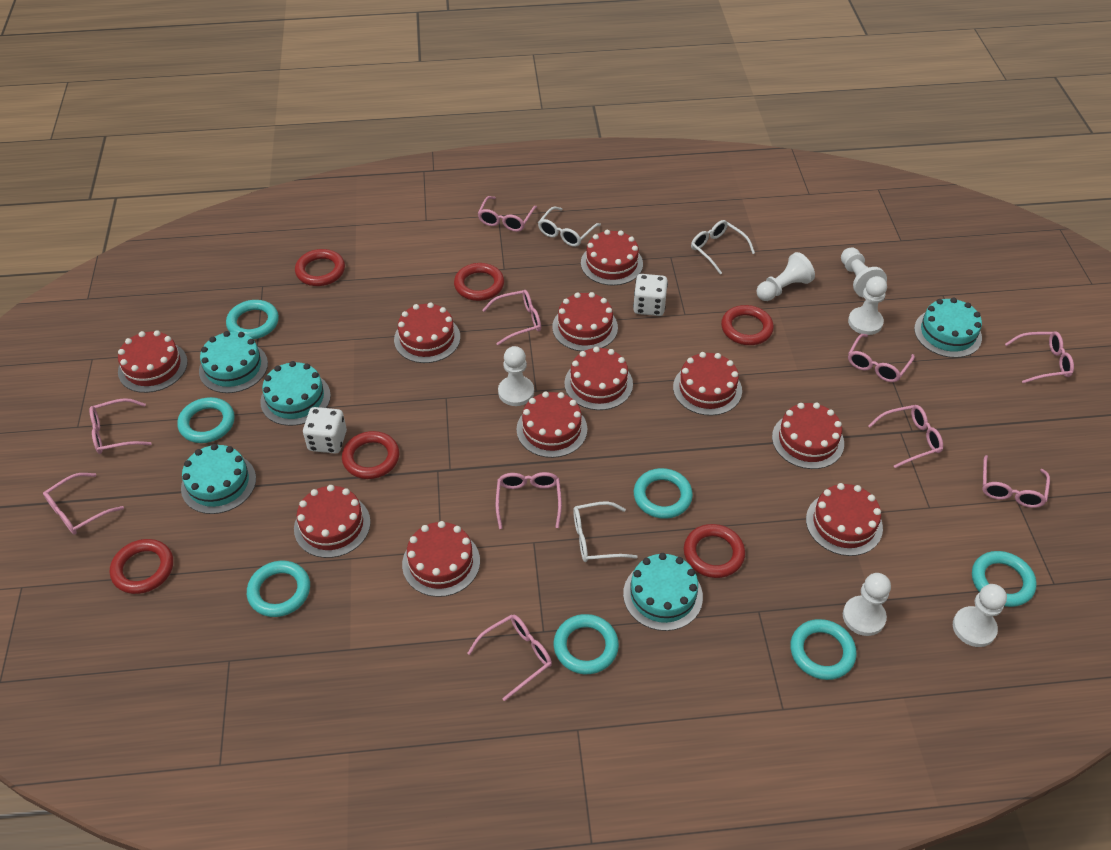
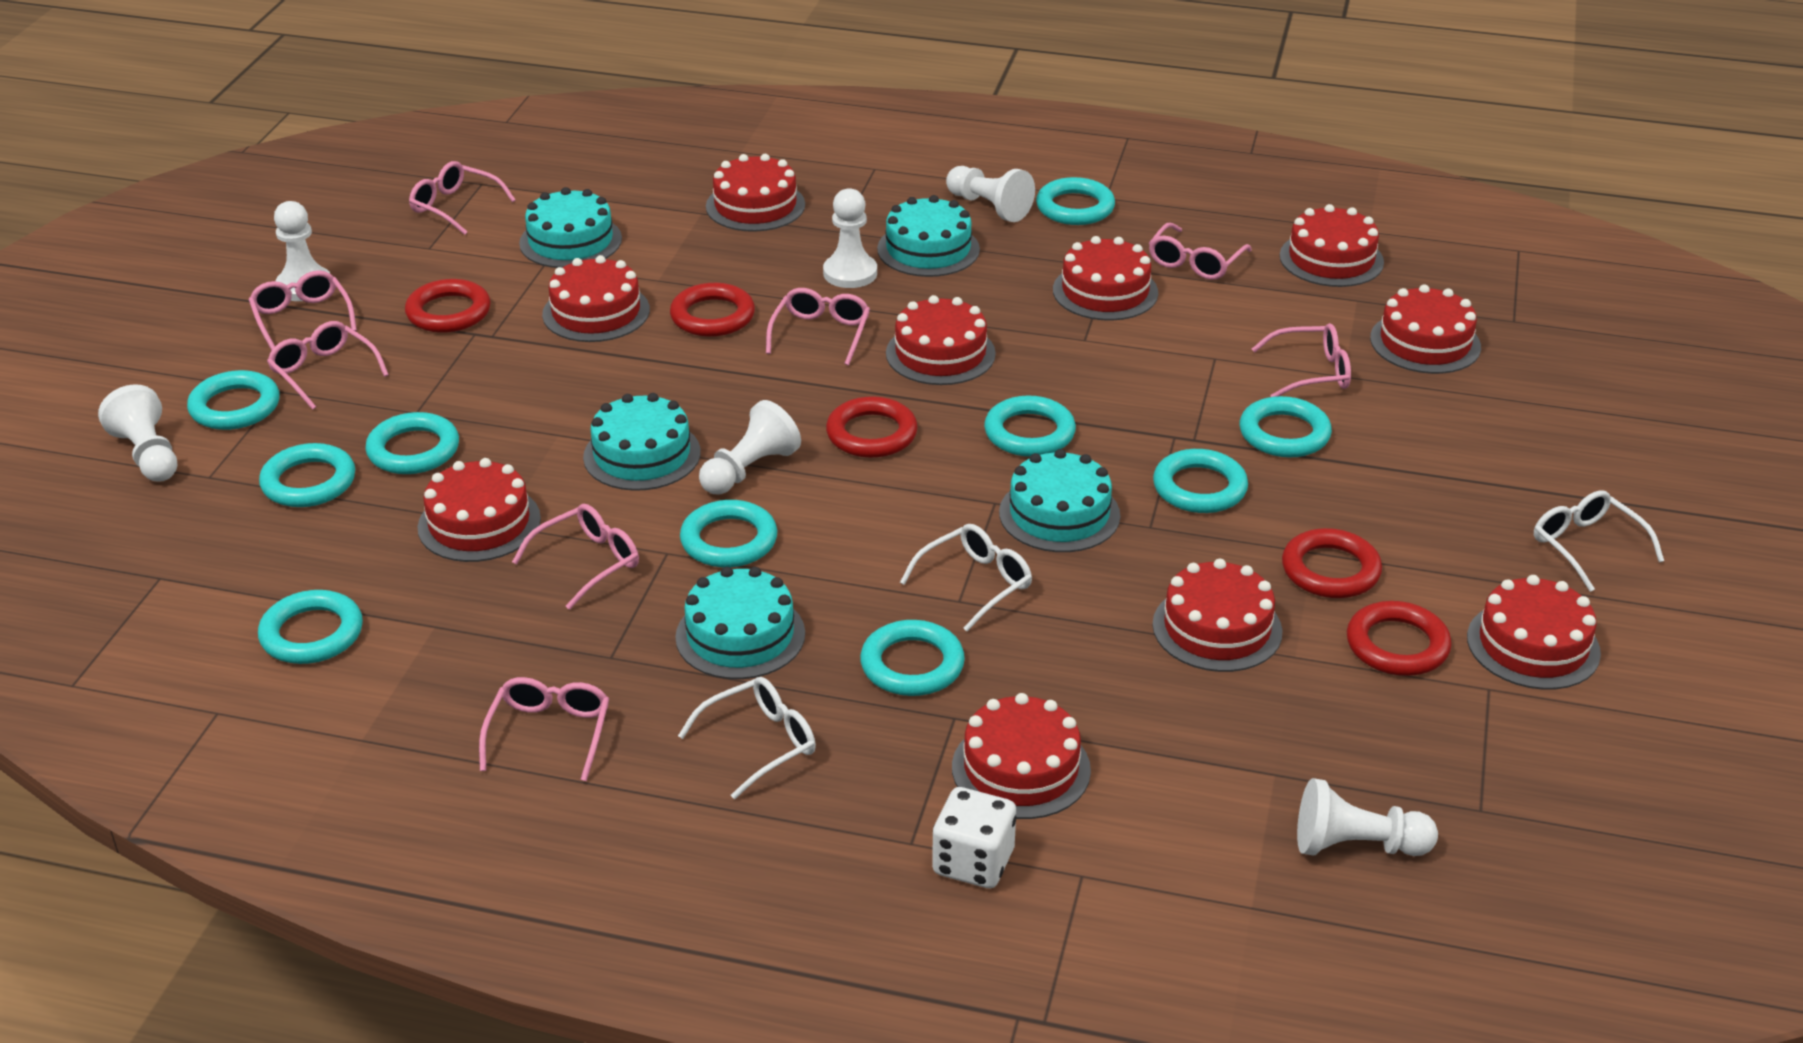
pink glasses: 10 -> 8
red cake: 11 -> 10
red ring: 6 -> 5
turquoise ring: 7 -> 10
white dice: 2 -> 1

